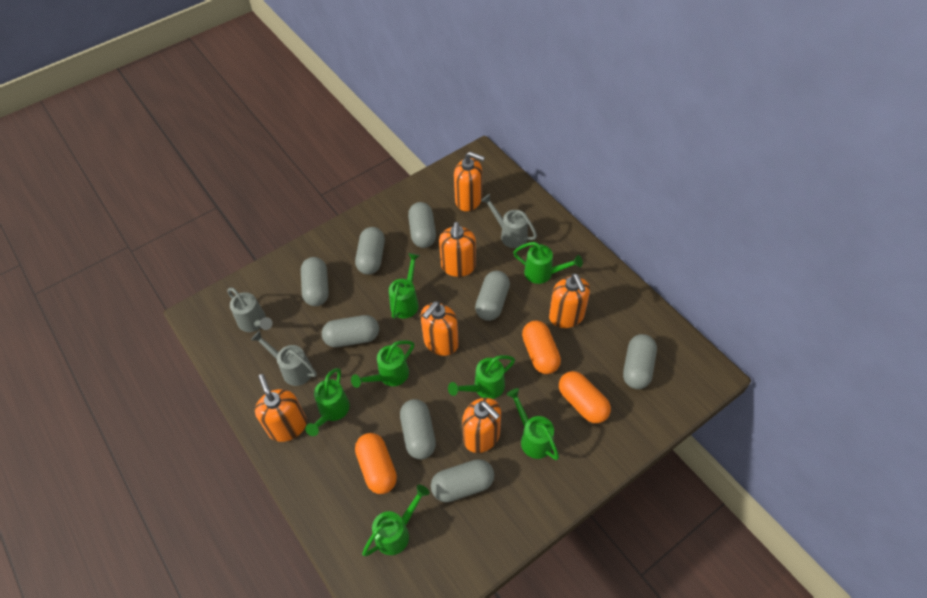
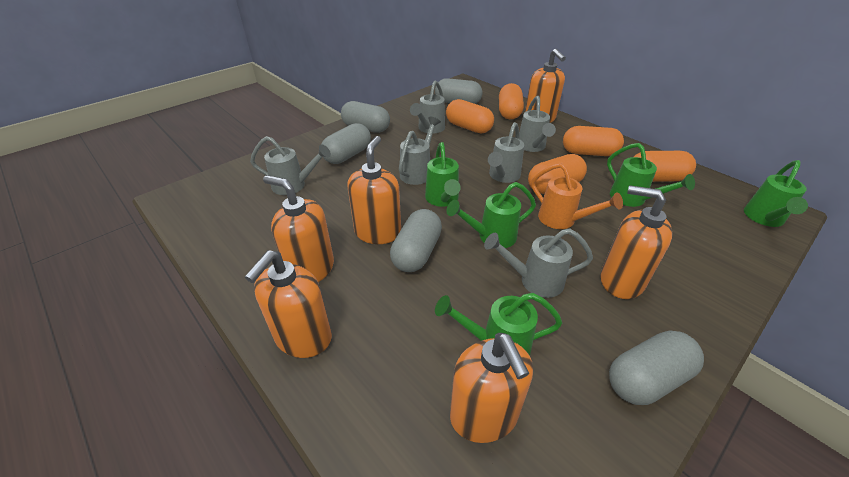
green watering can: 7 -> 5
grey capsule: 8 -> 5
grey watering can: 3 -> 6
orange capsule: 3 -> 5
orange watering can: 0 -> 1

